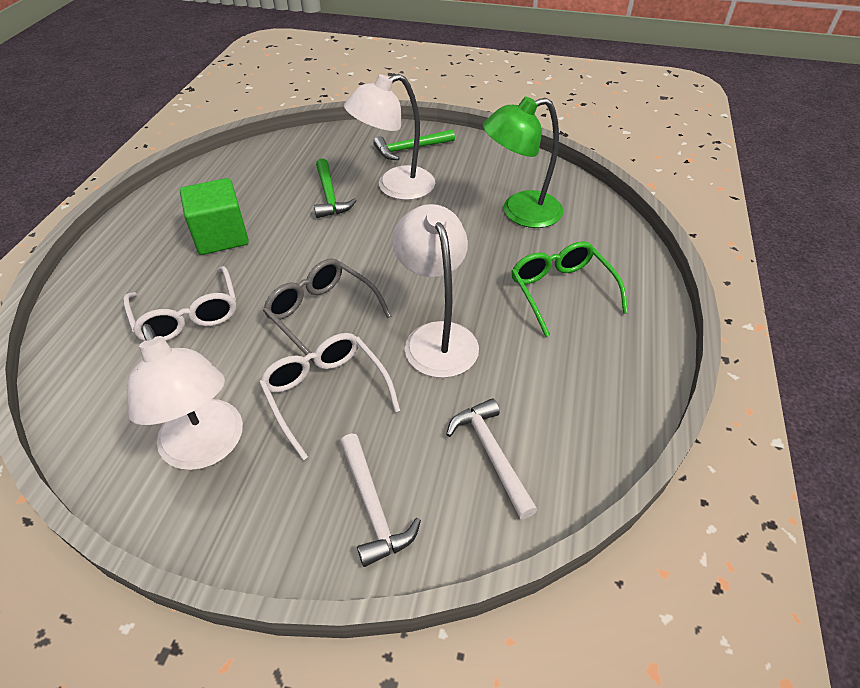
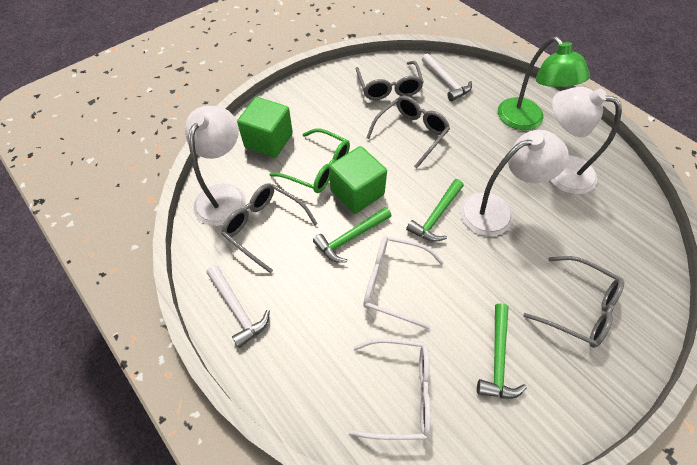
green cube: 1 -> 2
green hammer: 2 -> 3
grey glasses: 1 -> 4

